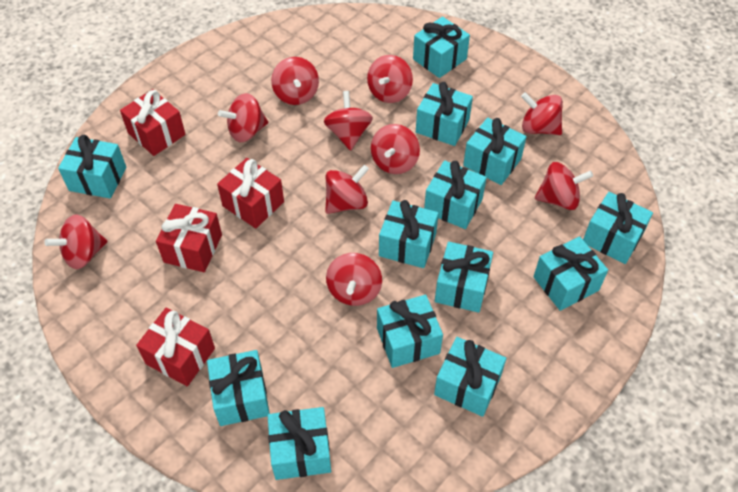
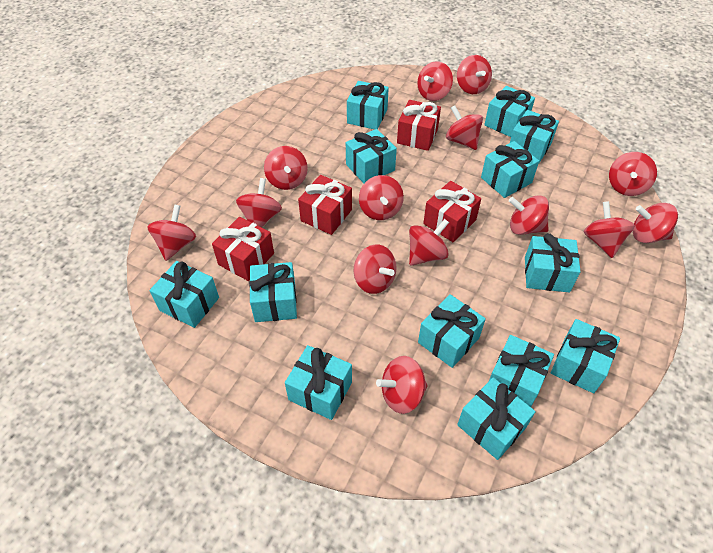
red spinning top: 10 -> 14

